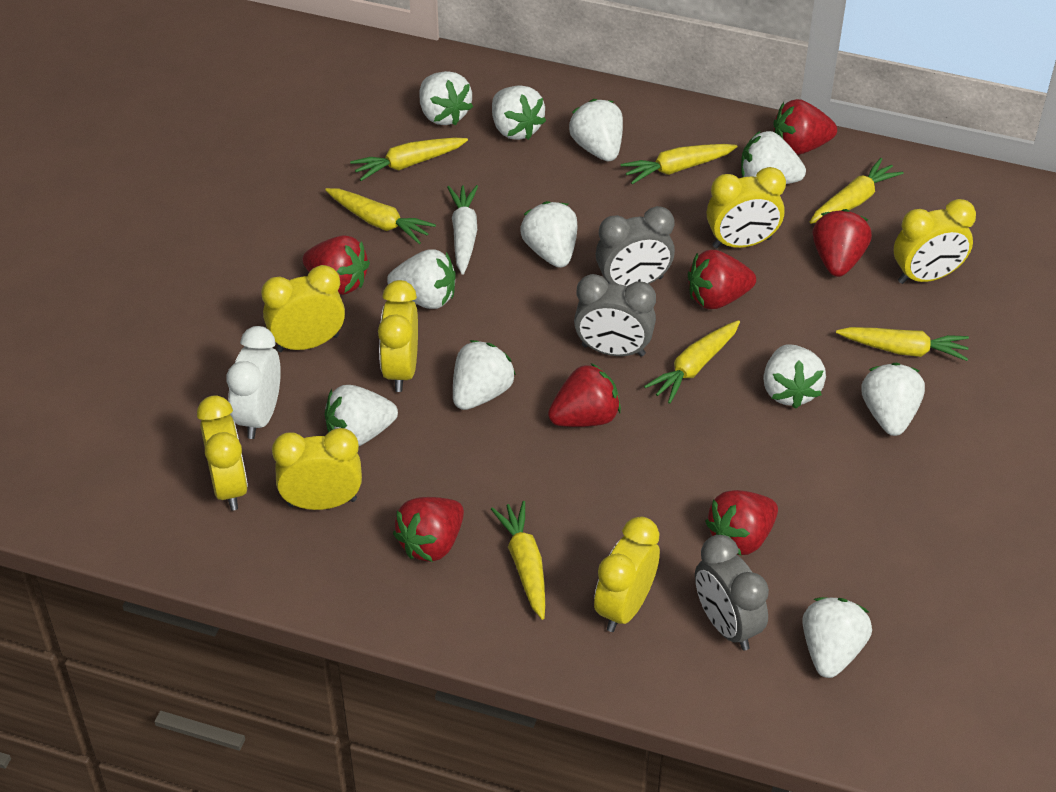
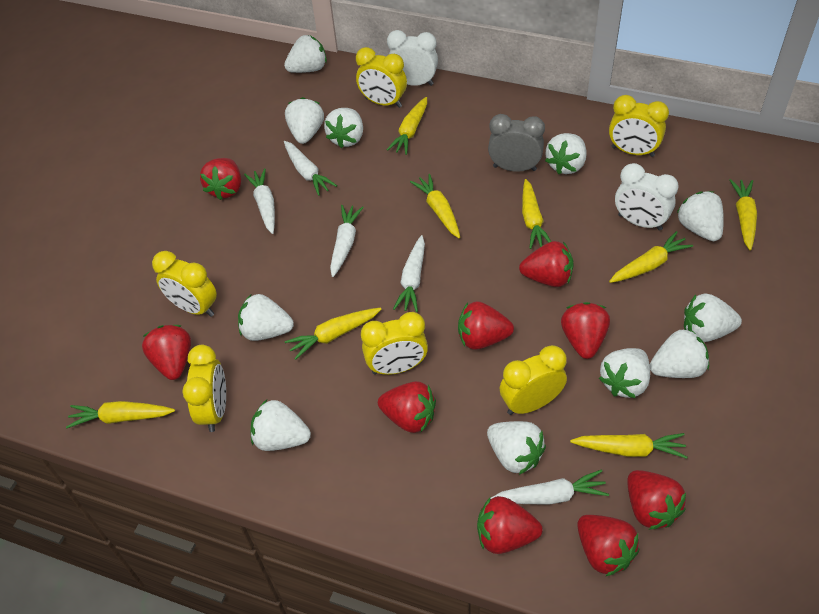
grey clock: 3 -> 1
red strawberry: 7 -> 9
white carrot: 1 -> 5
white clock: 1 -> 2
yellow carrot: 7 -> 8
yellow clock: 7 -> 6

